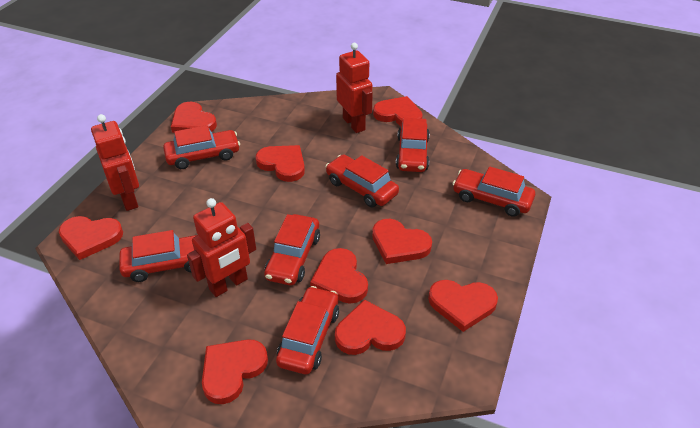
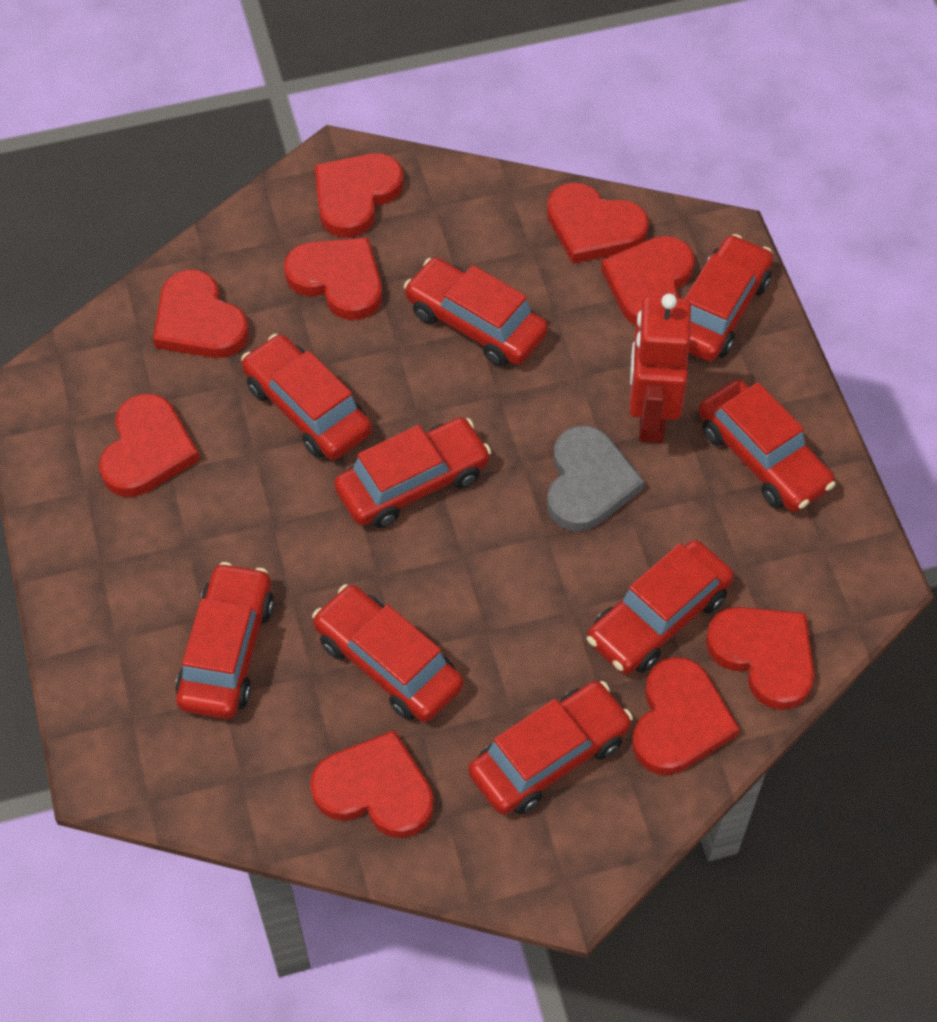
grey heart: 0 -> 1
red car: 7 -> 9
red robot: 3 -> 1

